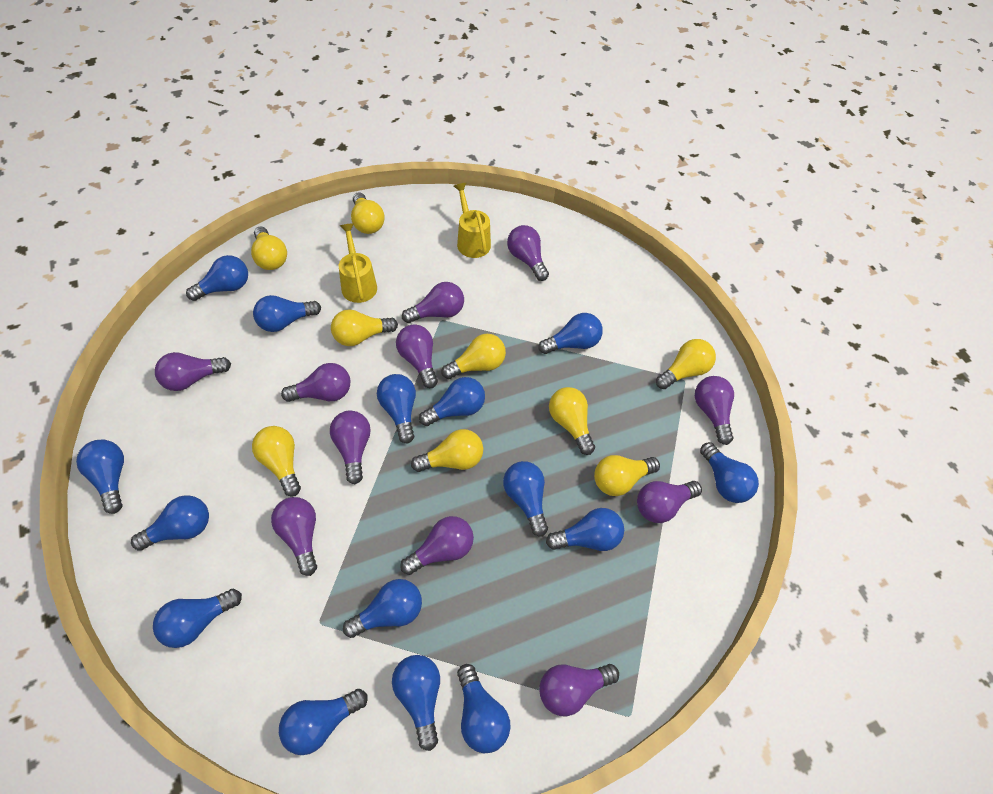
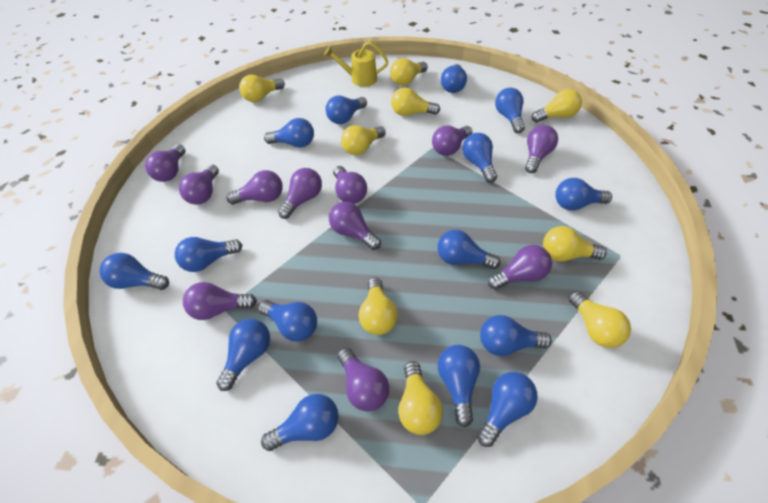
yellow watering can: 2 -> 1

